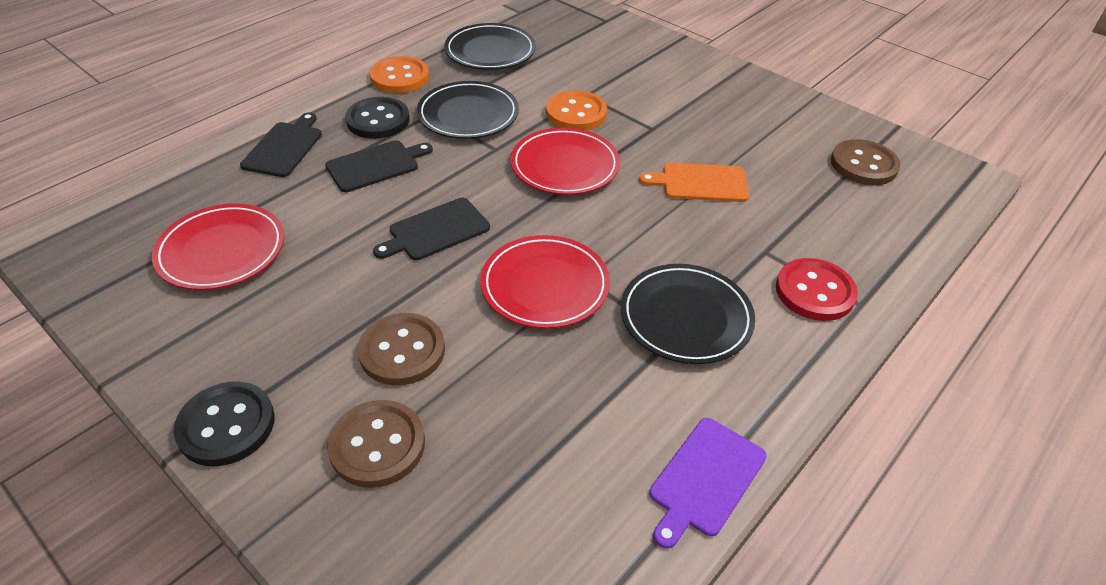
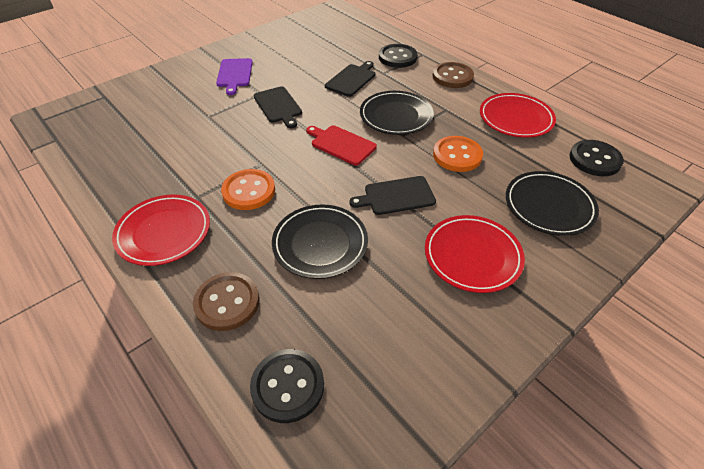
black button: 2 -> 3
brown button: 3 -> 2
orange cutting board: 1 -> 0
red button: 1 -> 0
red cutting board: 0 -> 1

